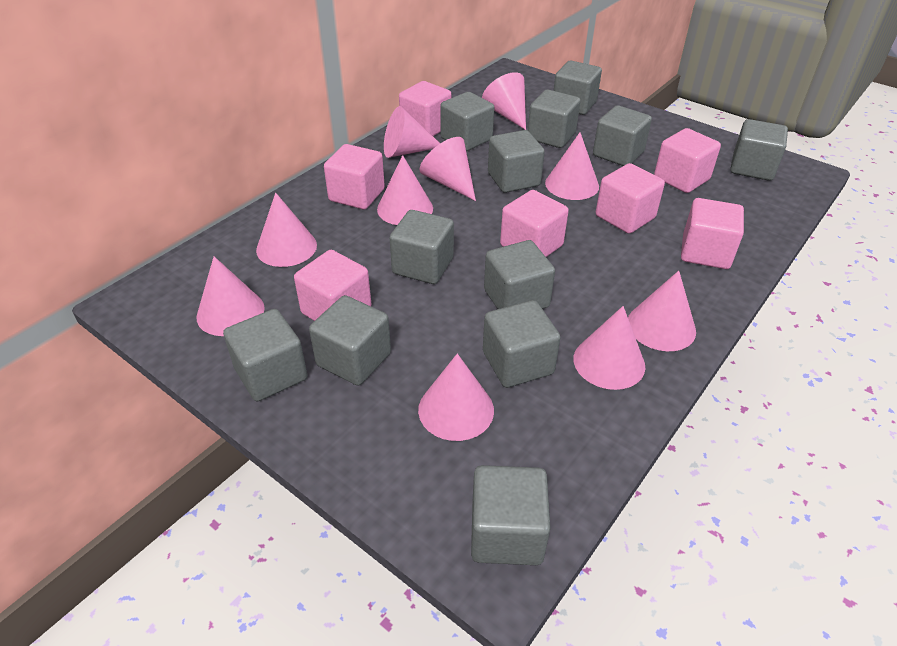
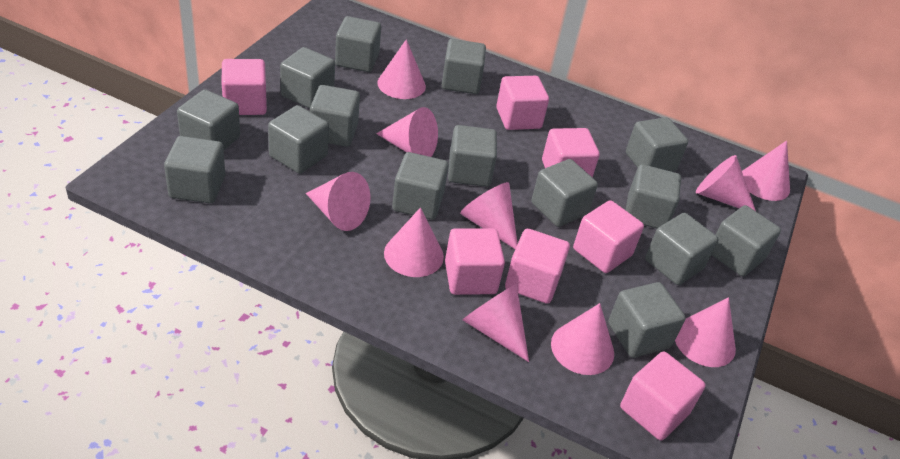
grey cube: 12 -> 15

